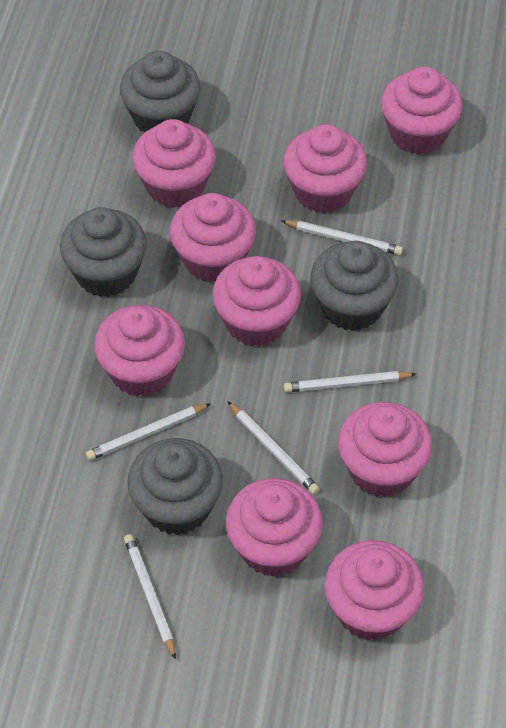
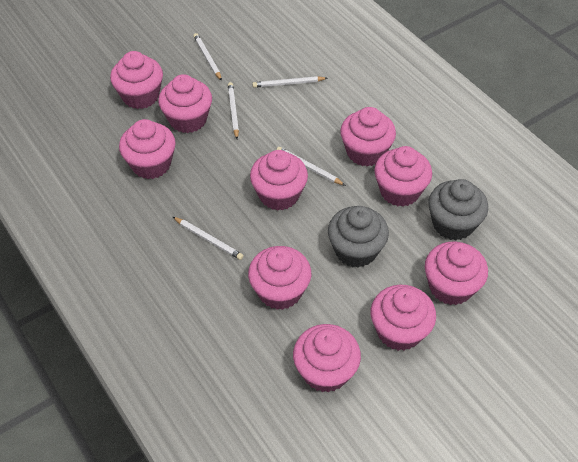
grey cupcake: 4 -> 2
pink cupcake: 9 -> 10

